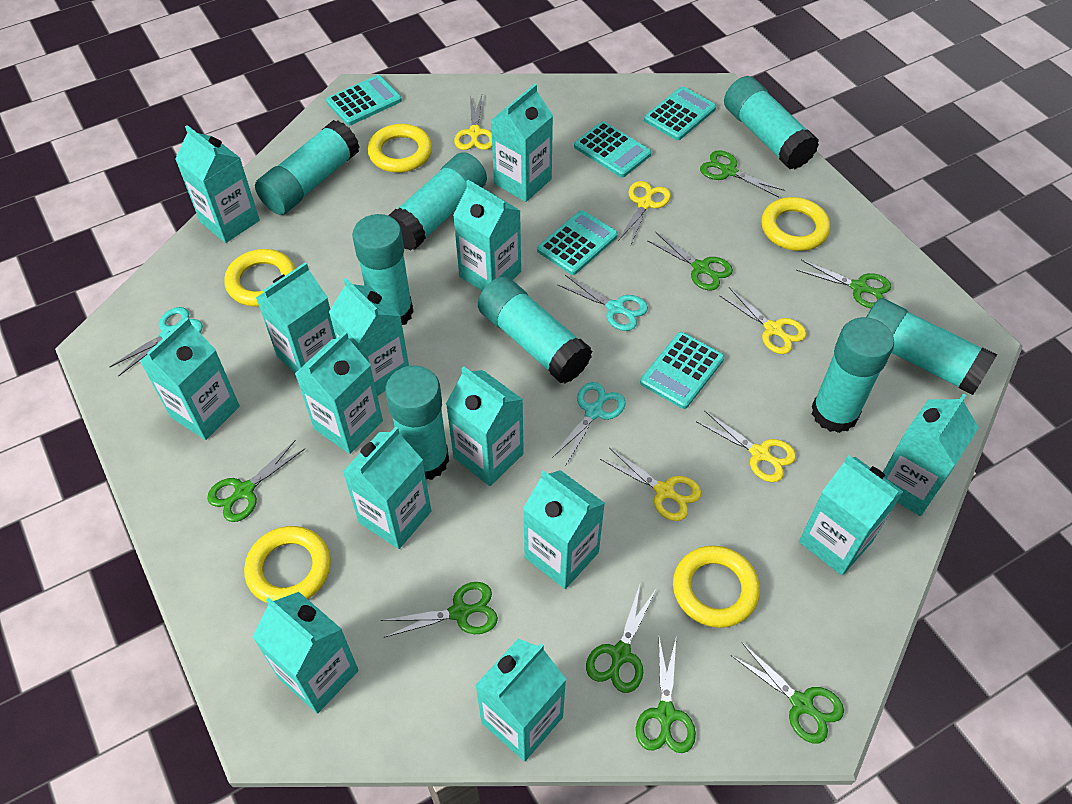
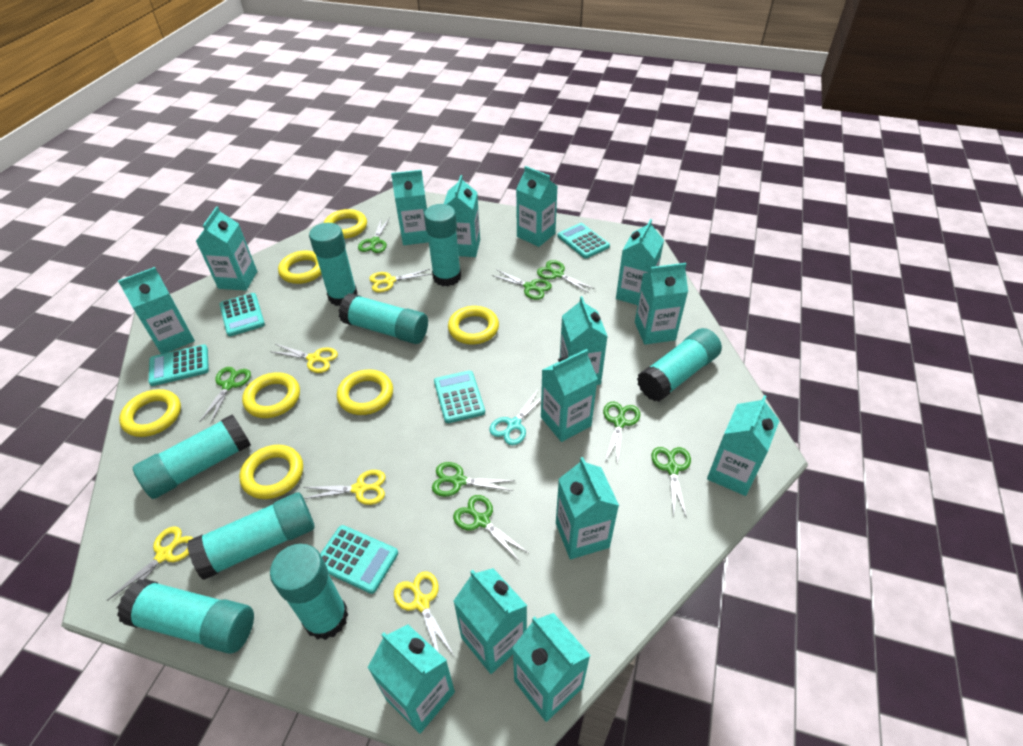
turquoise scissors: 3 -> 1
yellow ring: 5 -> 7

